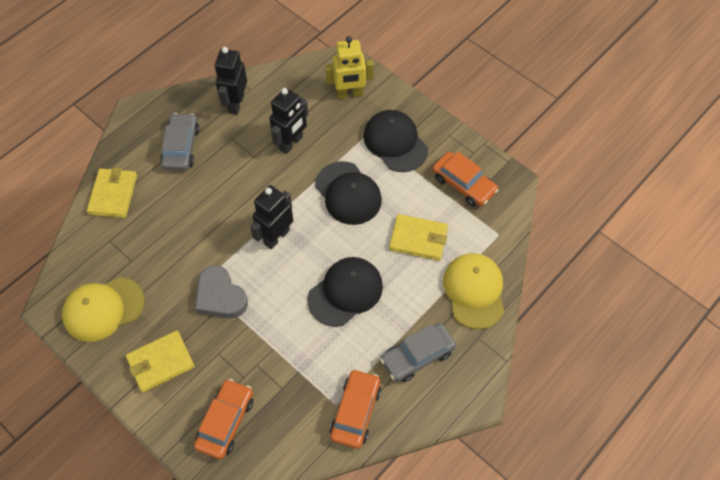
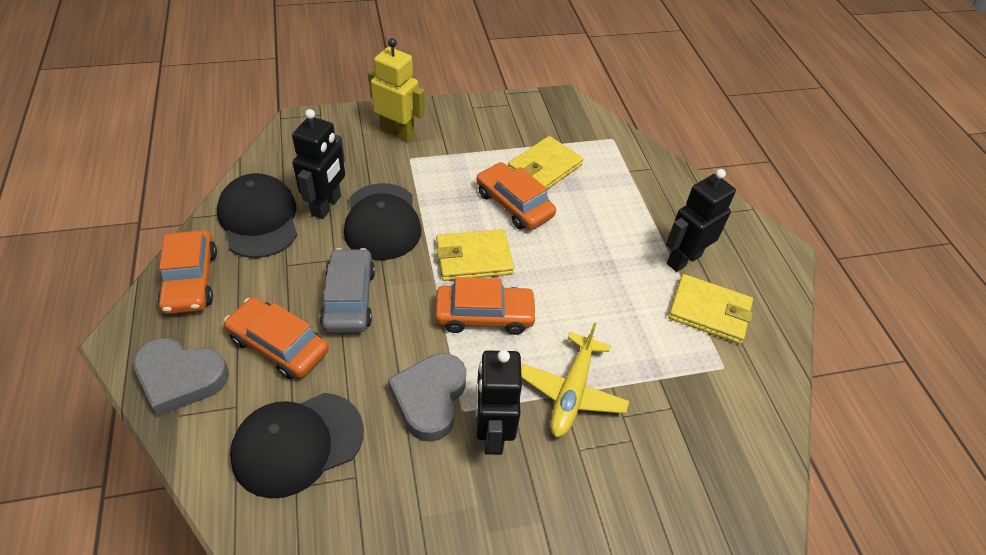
grey car: 2 -> 1
grey heart: 1 -> 2
orange car: 3 -> 4
yellow cap: 2 -> 0
yellow plane: 0 -> 1

